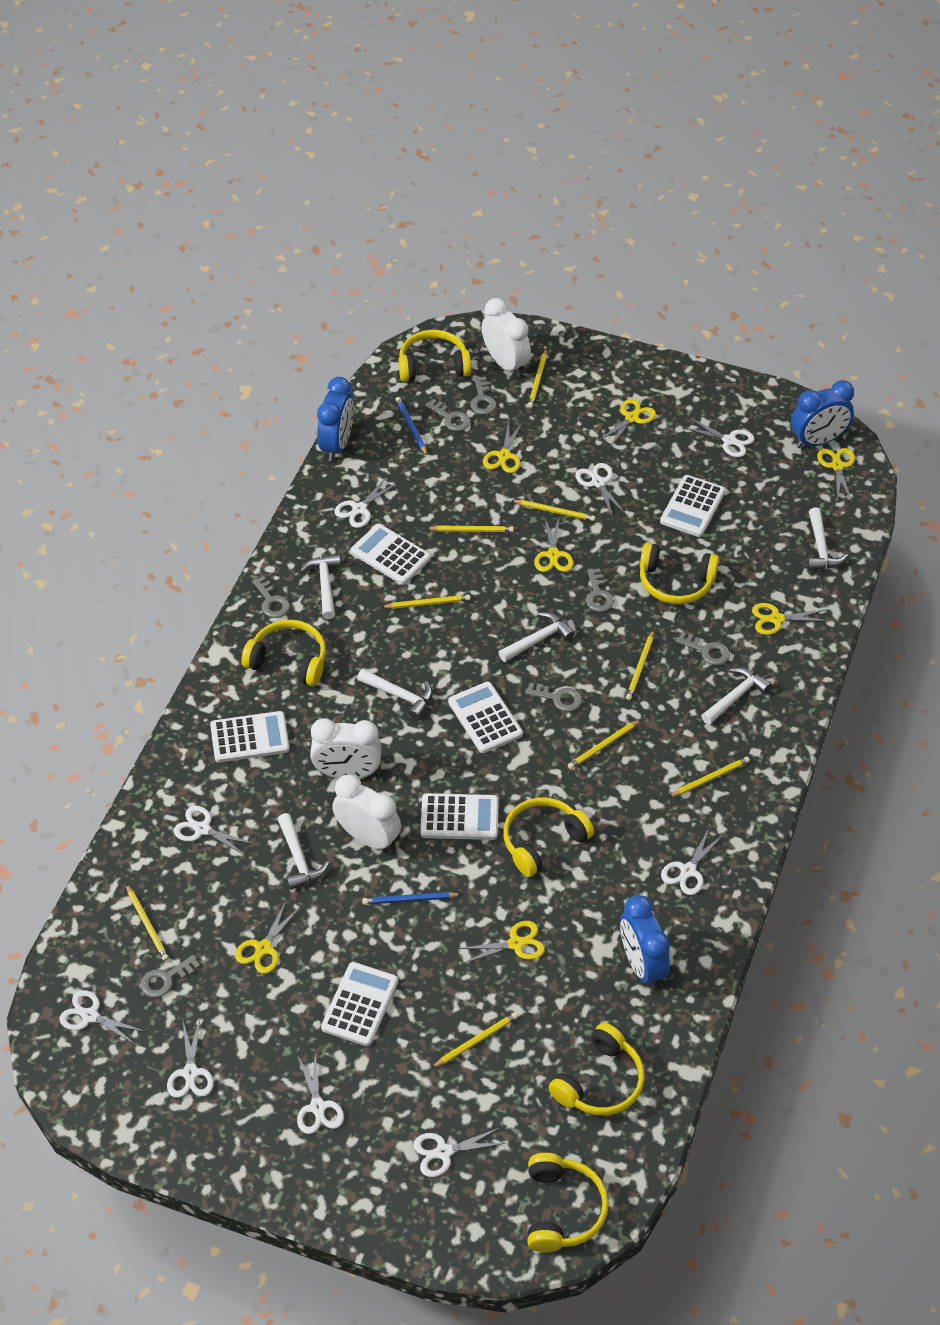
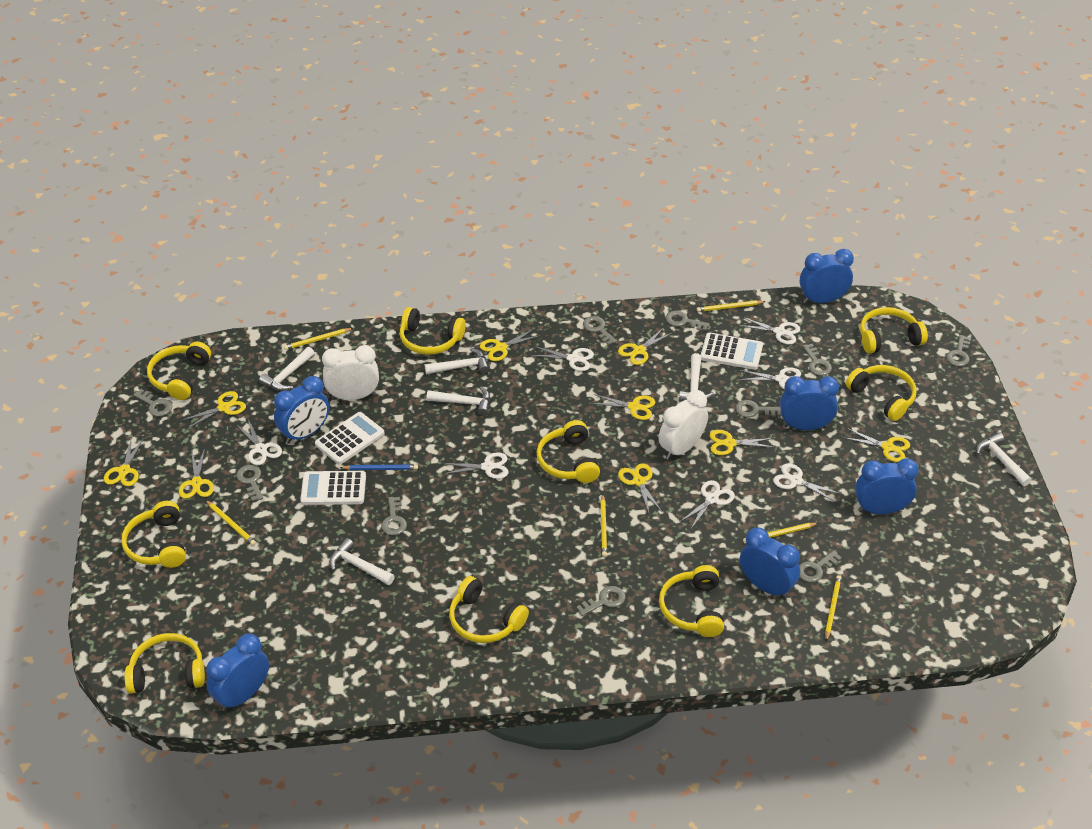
blue clock: 3 -> 6
blue pencil: 2 -> 1
grey key: 7 -> 10
white calculator: 6 -> 3
white clock: 3 -> 2
white scissors: 9 -> 7
yellow headphones: 6 -> 9
yellow pencil: 9 -> 6
yellow scissors: 7 -> 9

